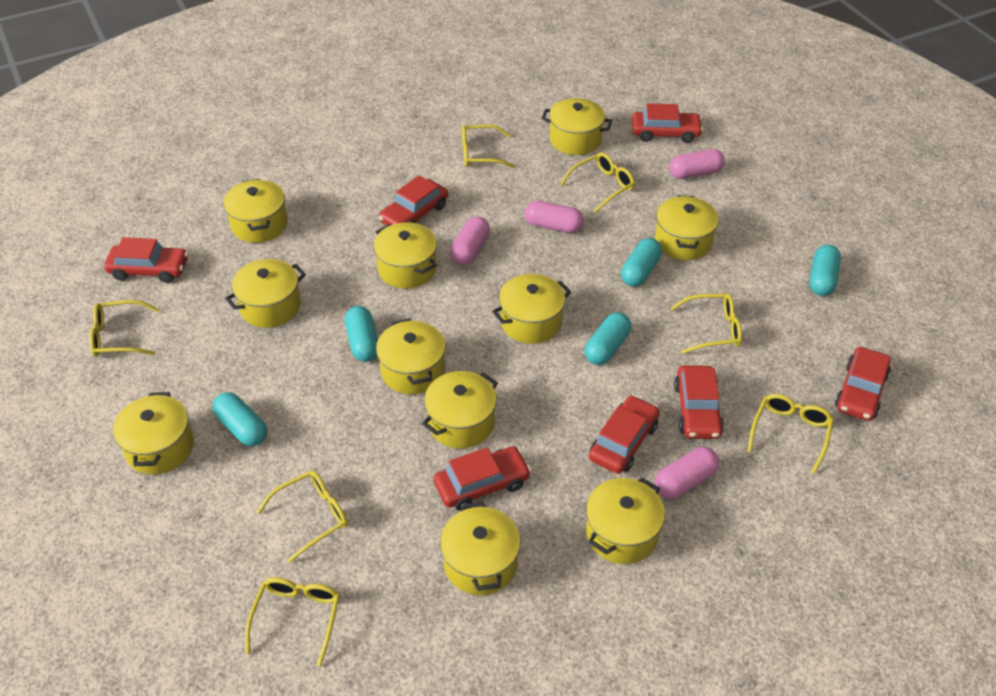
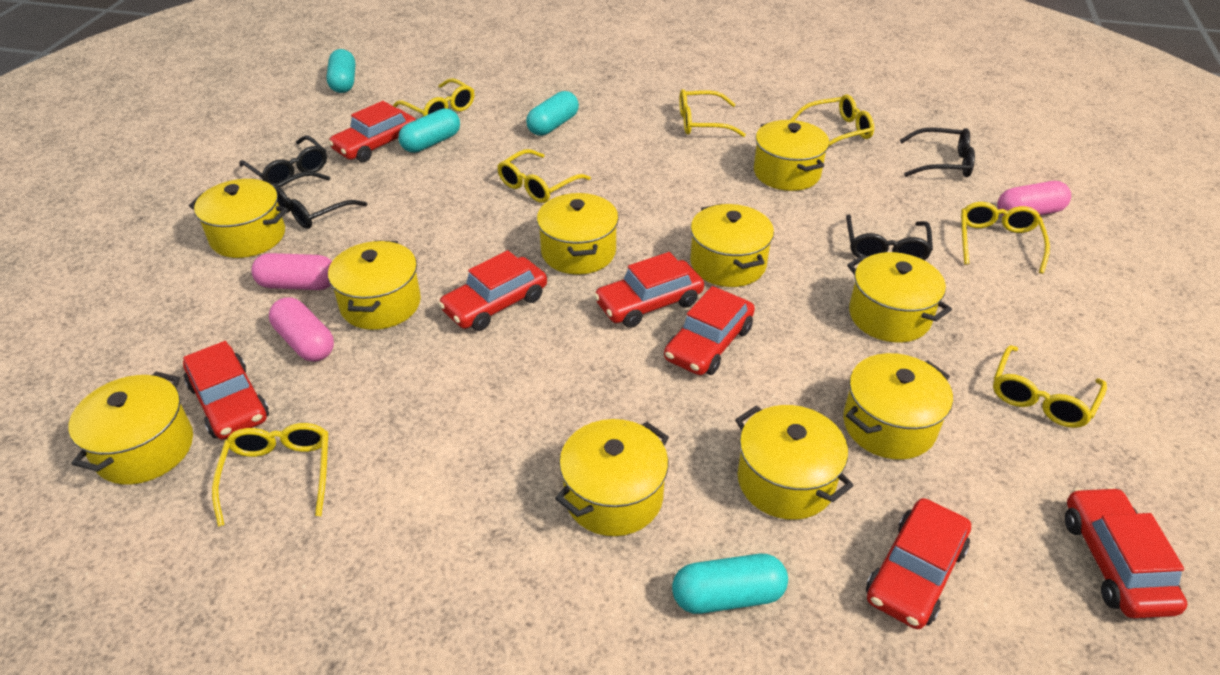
black glasses: 0 -> 4
pink capsule: 4 -> 3
turquoise capsule: 5 -> 4
yellow pot: 11 -> 10

